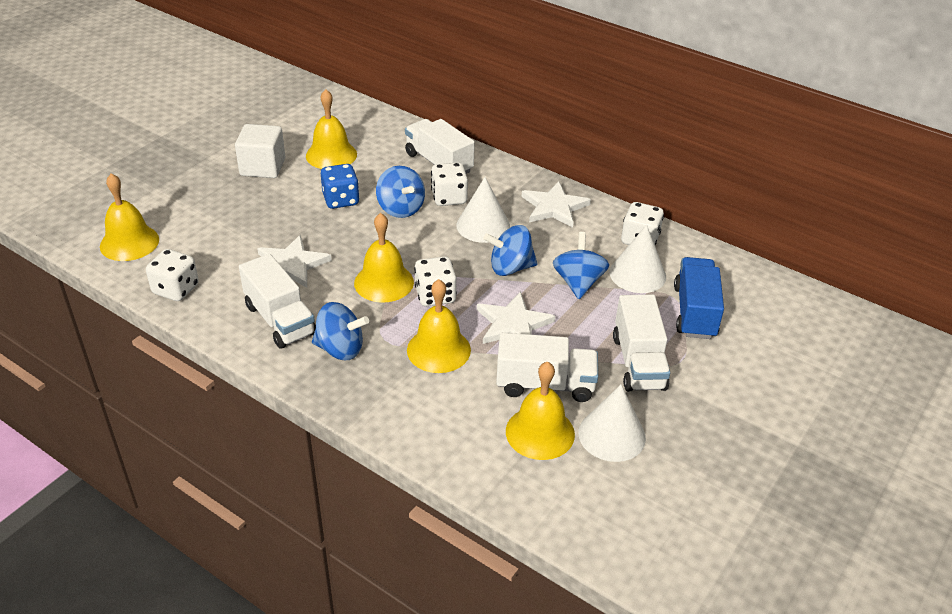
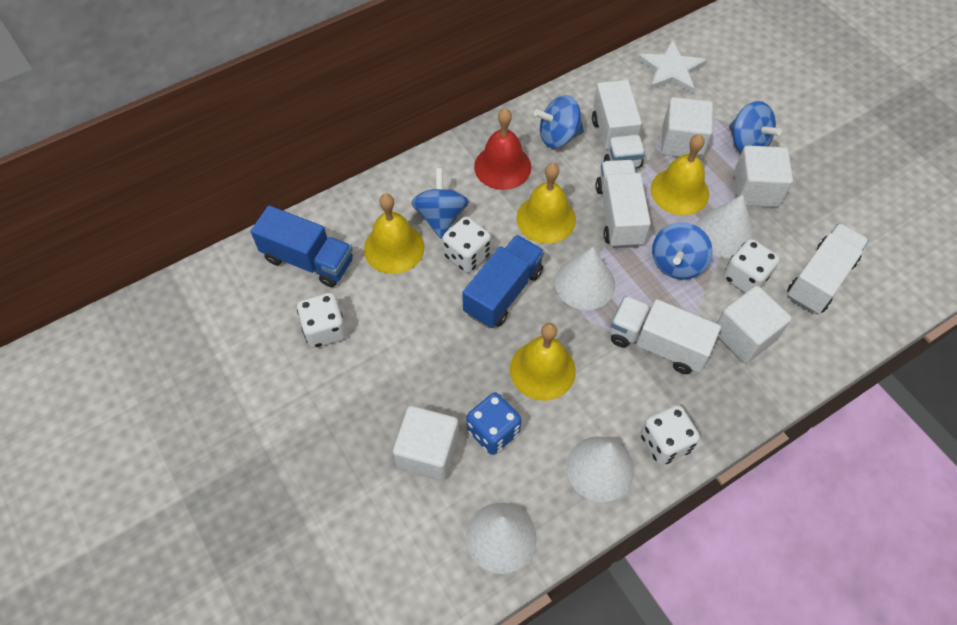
blue truck: 1 -> 2
red bell: 0 -> 1
white cone: 3 -> 4
white cube: 1 -> 4
white star: 3 -> 1
yellow bell: 5 -> 4

